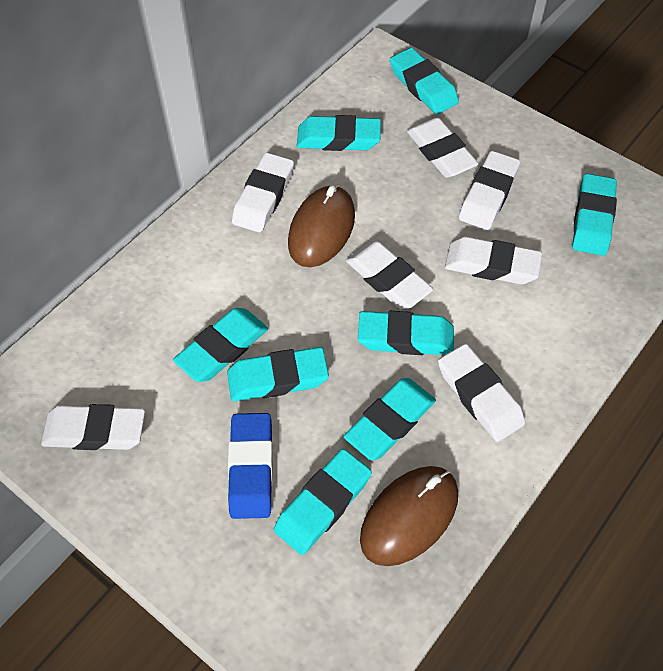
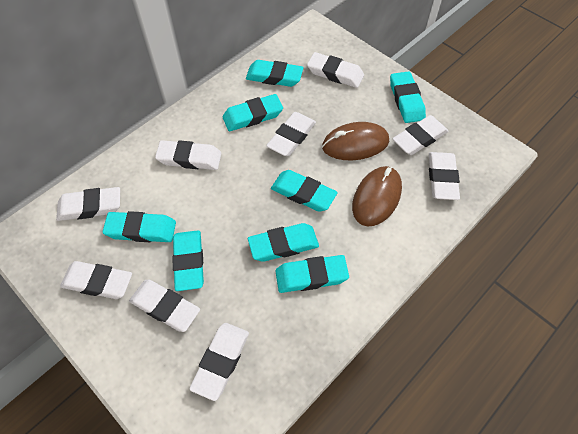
blue eraser: 1 -> 0
white eraser: 7 -> 9

